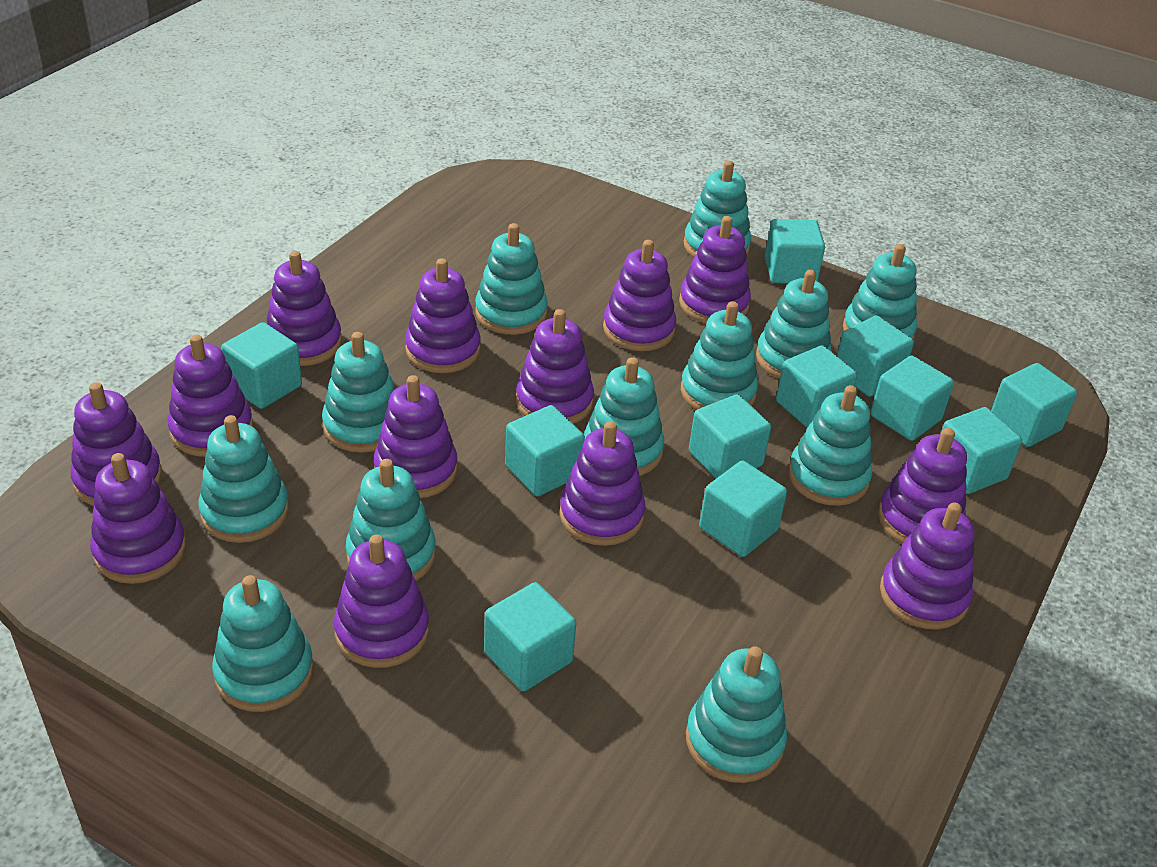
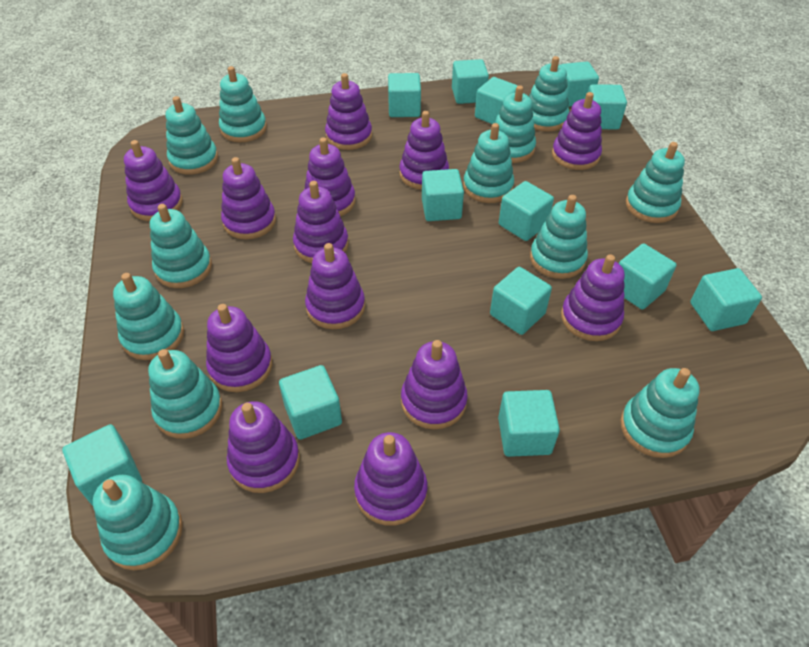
turquoise cube: 11 -> 13

